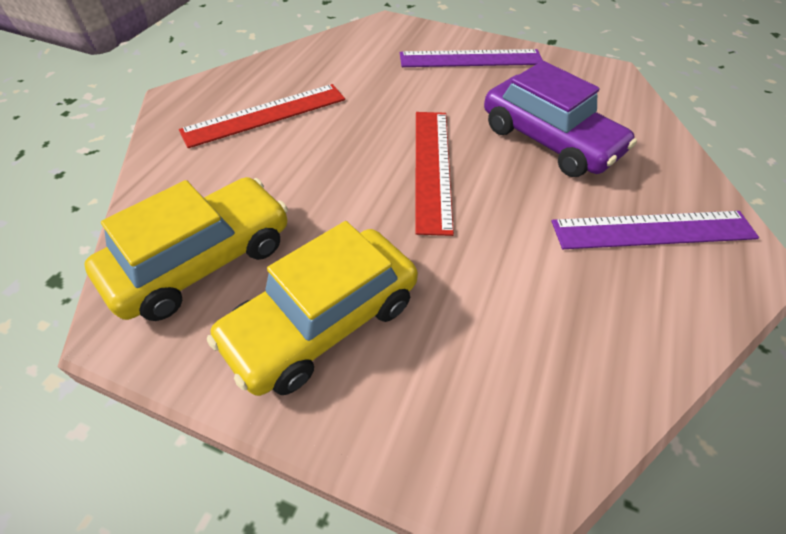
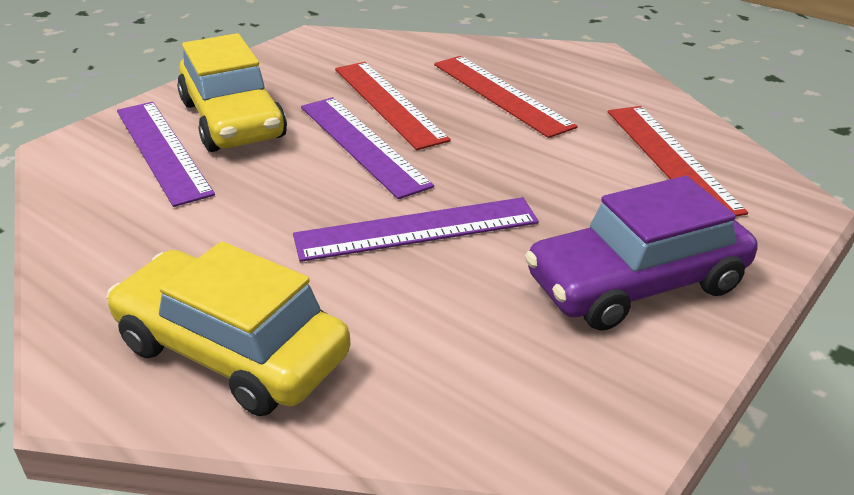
purple ruler: 2 -> 3
red ruler: 2 -> 3

